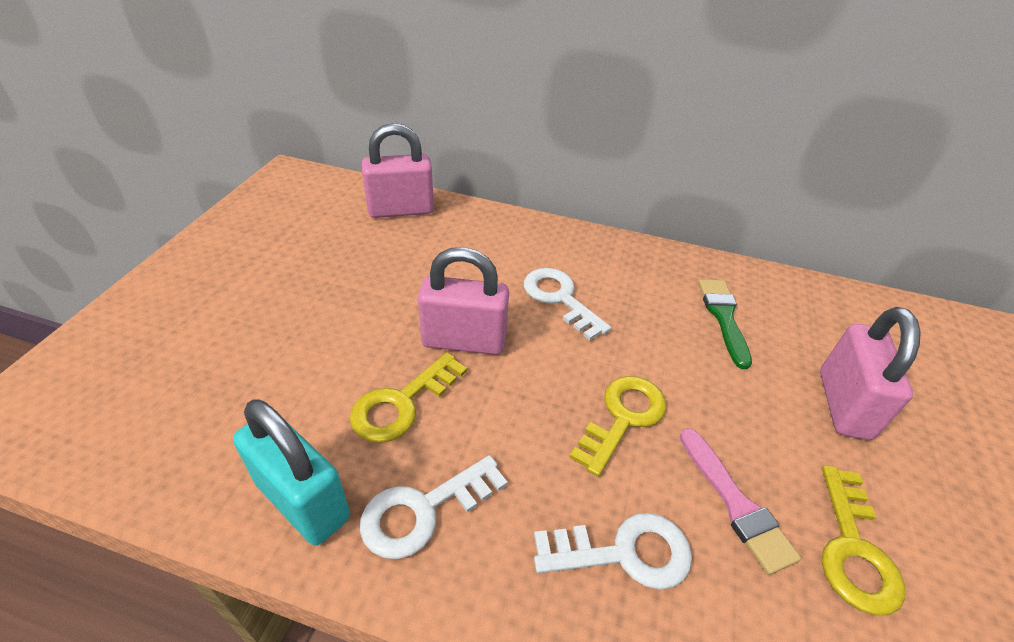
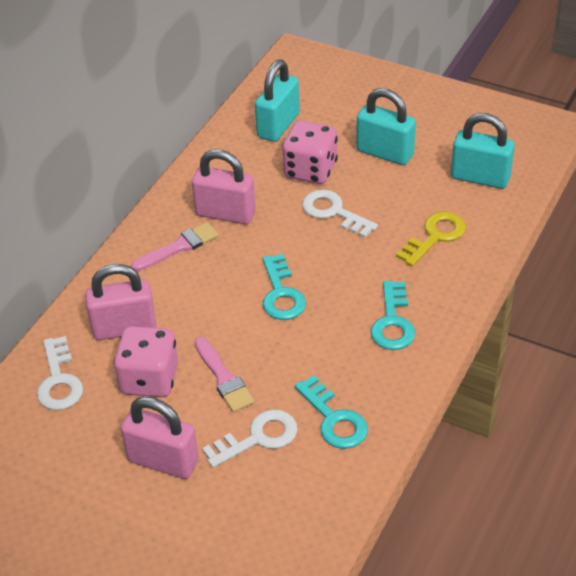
green brush: 1 -> 0
pink brush: 1 -> 2
pink dice: 0 -> 2
turquoise key: 0 -> 3
turquoise padlock: 1 -> 3
yellow key: 3 -> 1

